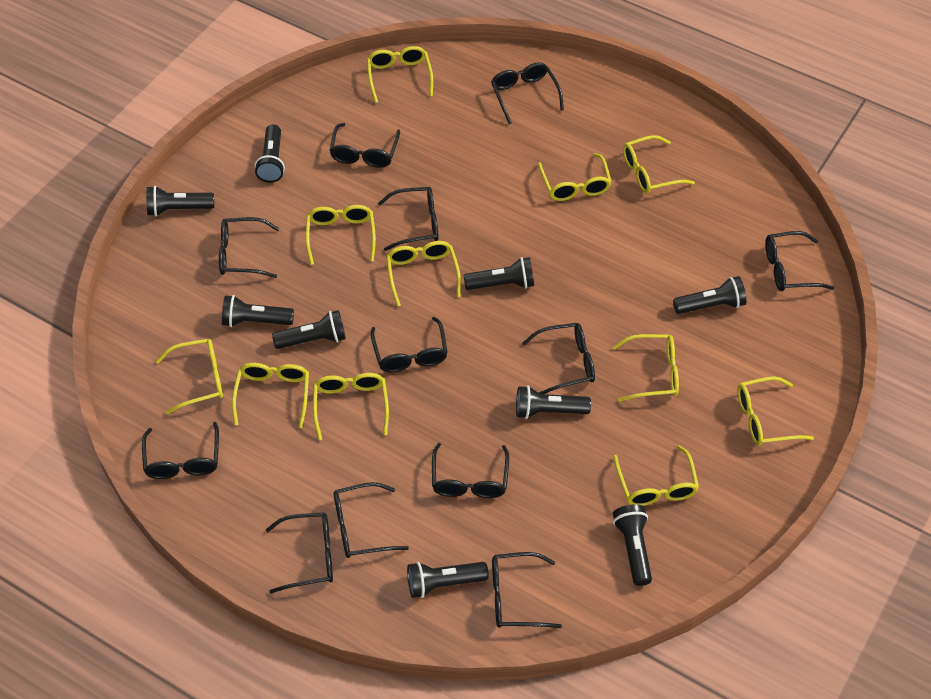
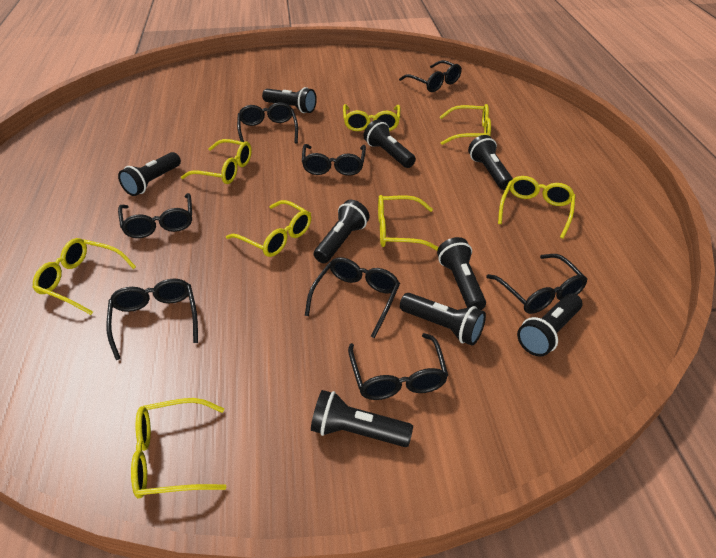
black glasses: 12 -> 8
yellow glasses: 11 -> 8

